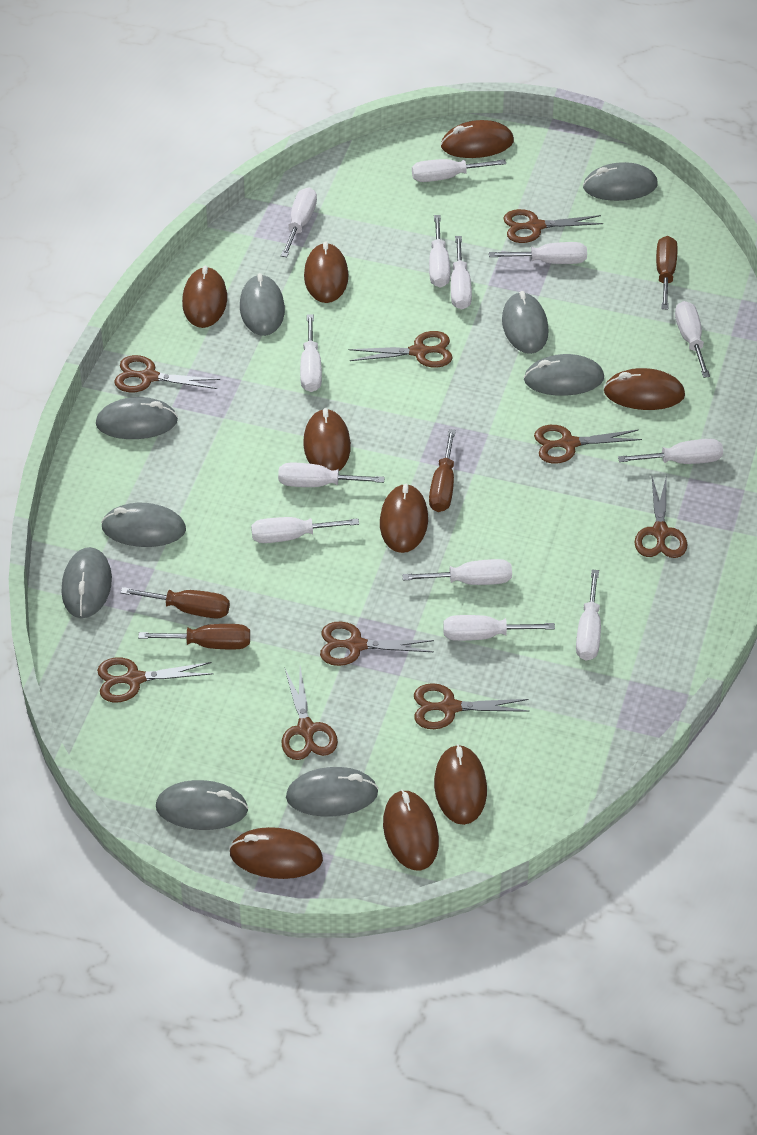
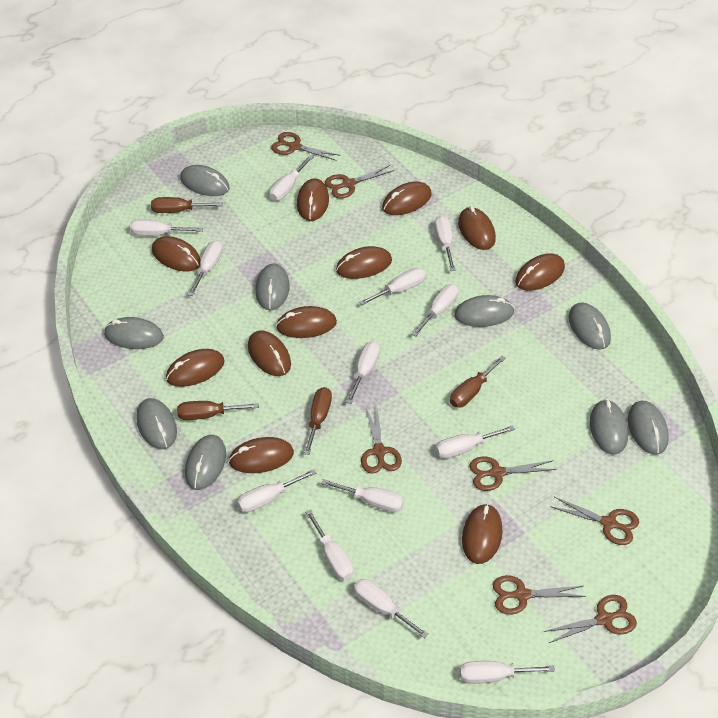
brown mouse: 9 -> 11
brown scissors: 9 -> 7

